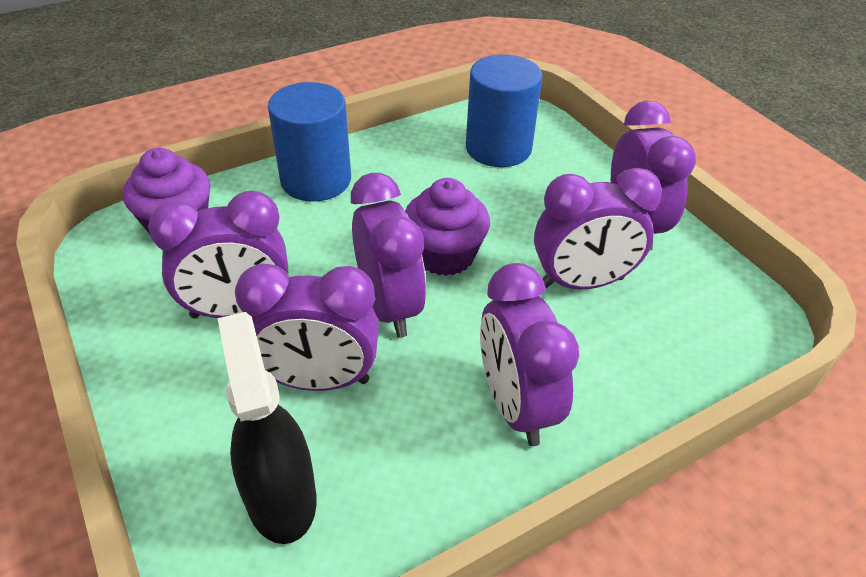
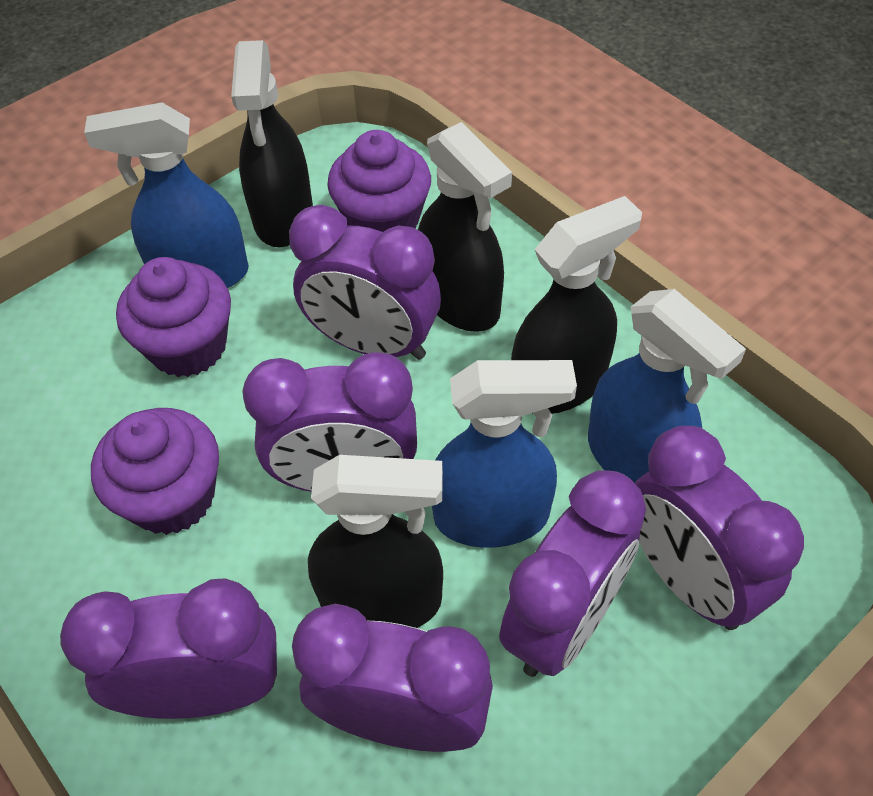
black spray bottle: 1 -> 4
blue cylinder: 2 -> 0
blue spray bottle: 0 -> 3
purple cupcake: 2 -> 3

